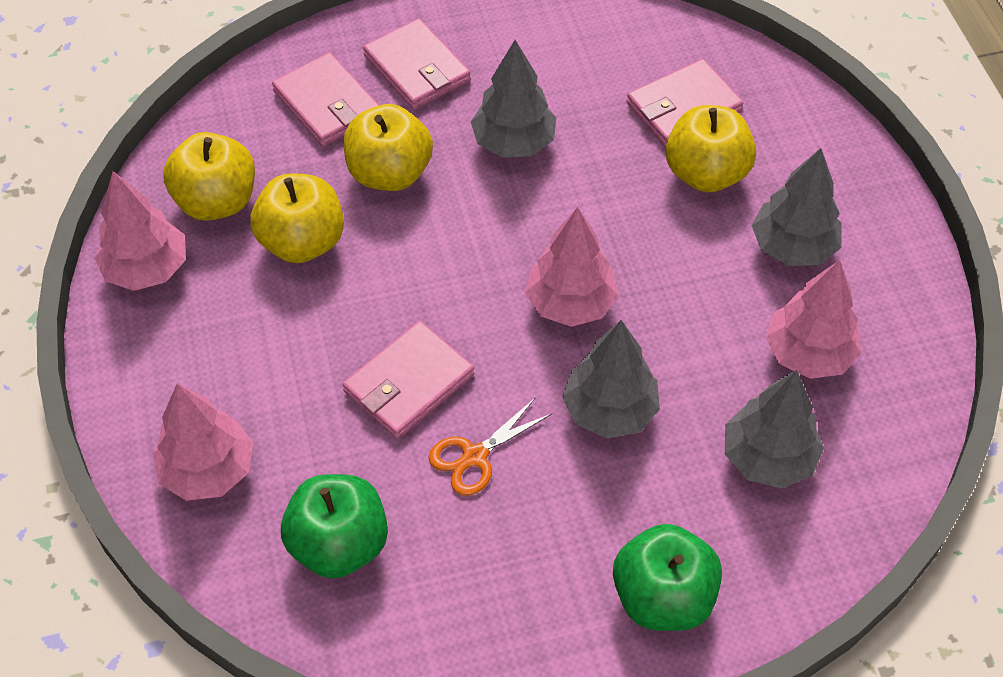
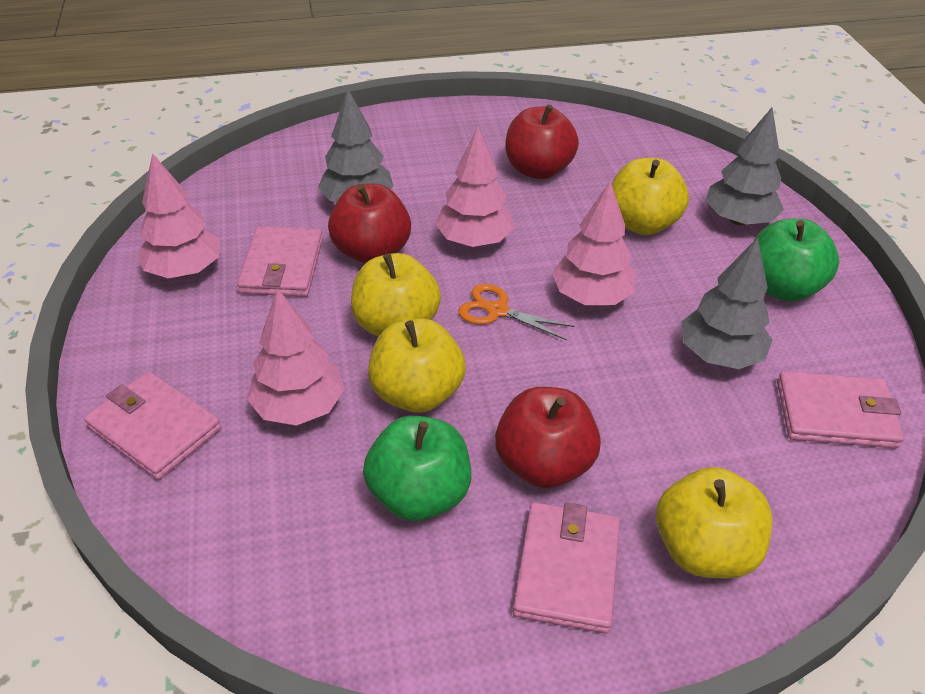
grey tree: 4 -> 3
red apple: 0 -> 3

